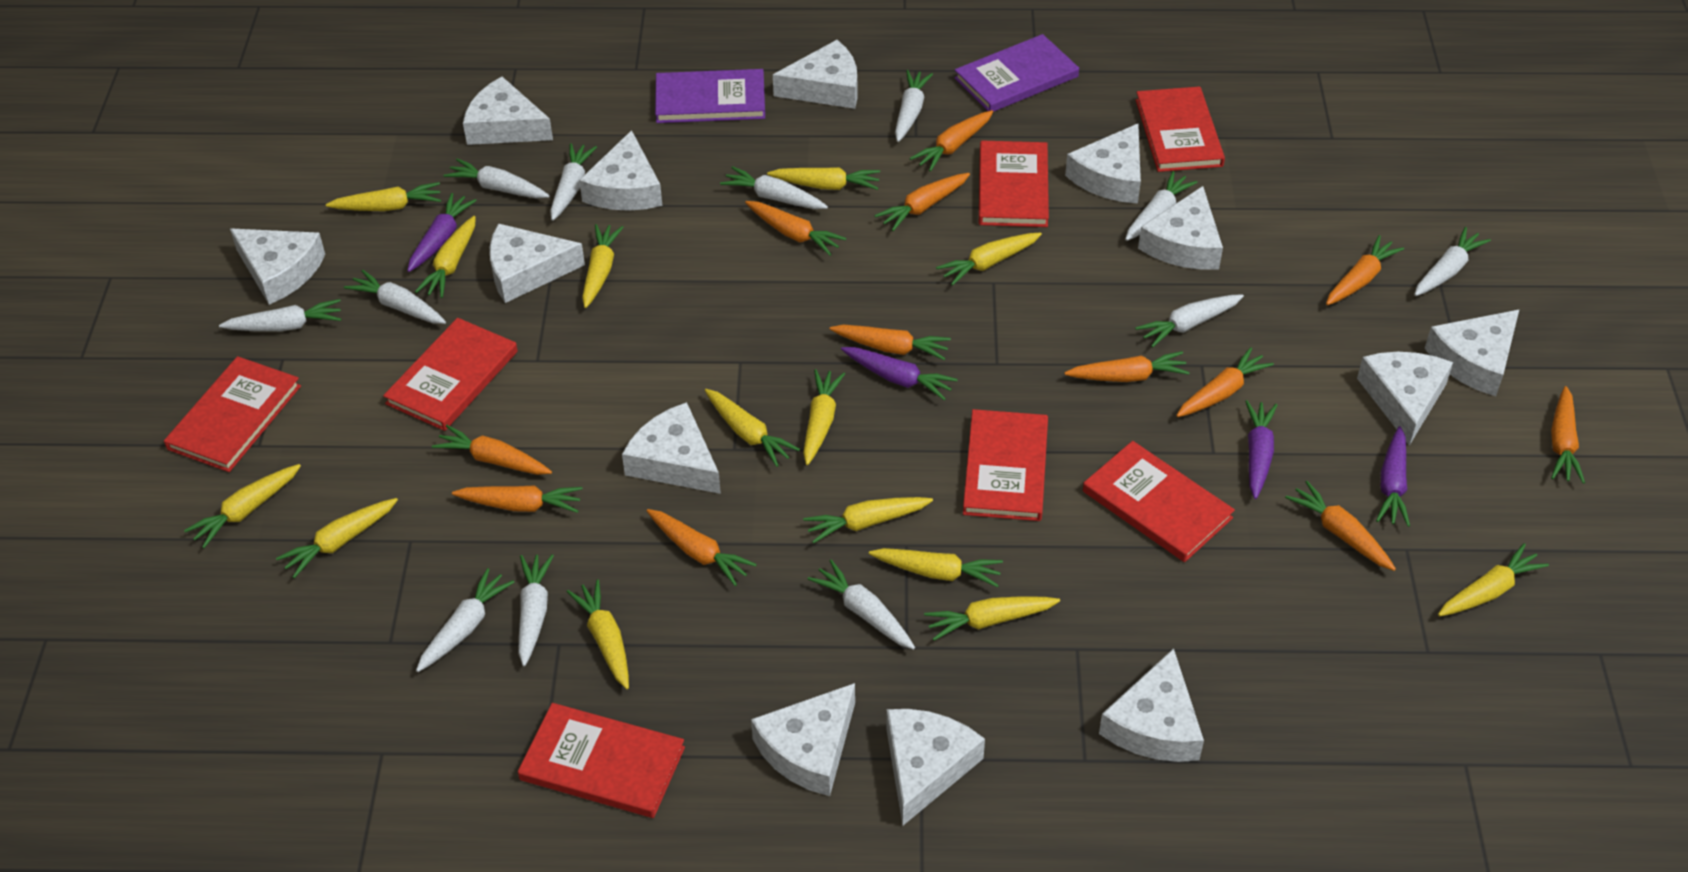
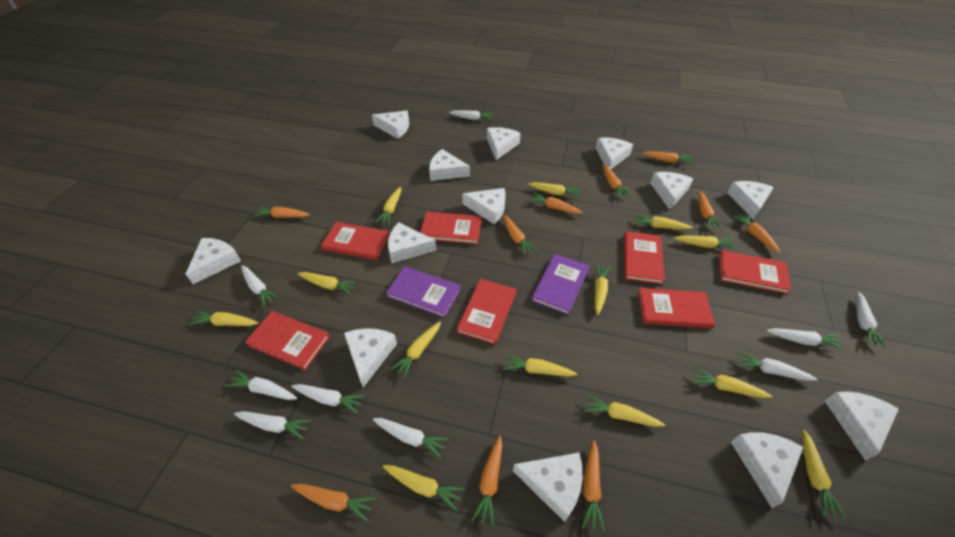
orange carrot: 12 -> 10
purple carrot: 4 -> 0
white carrot: 12 -> 9
yellow carrot: 14 -> 13

